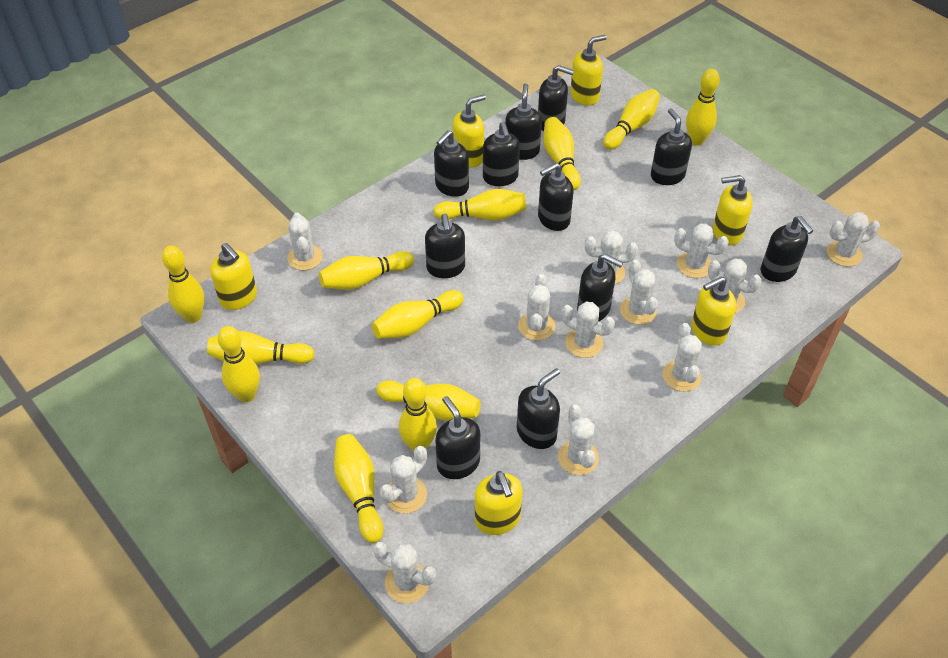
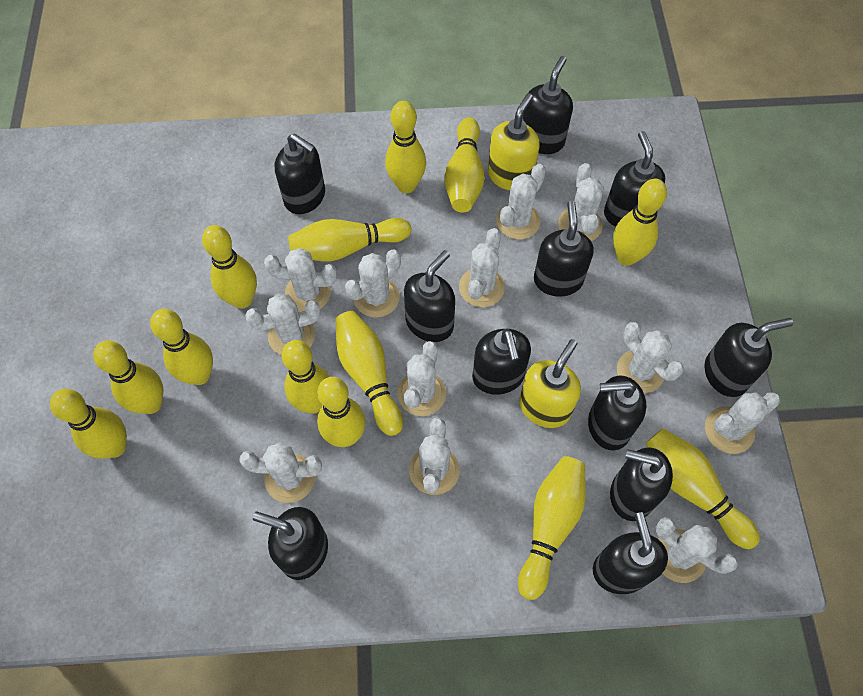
yellow bowling pin: 12 -> 13
yellow soap dispenser: 6 -> 2

